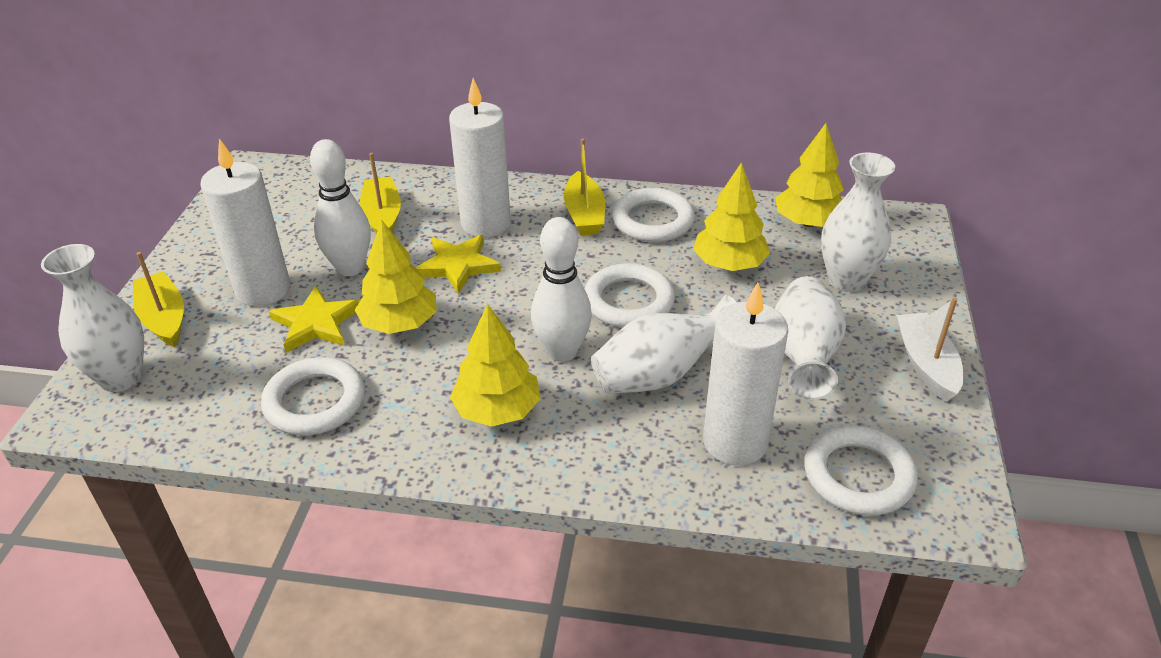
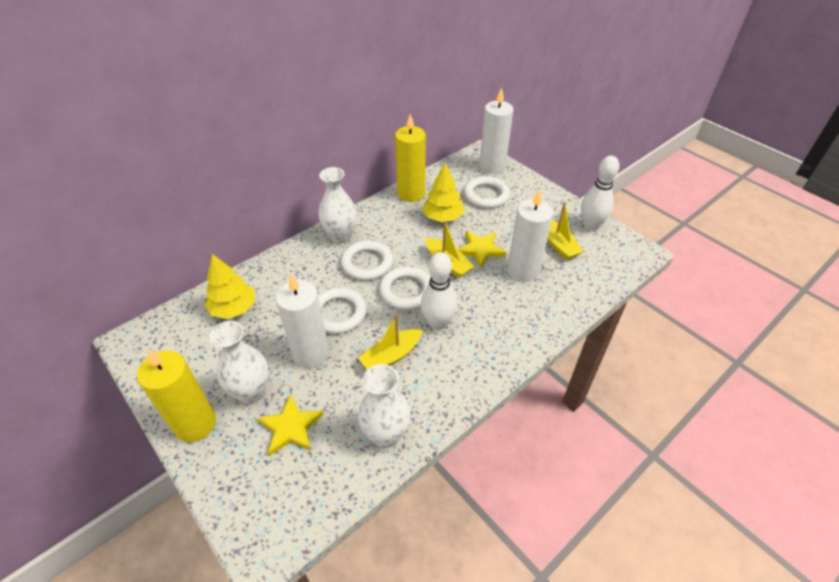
white boat: 1 -> 0
white vase: 4 -> 3
yellow candle: 0 -> 2
yellow tree: 4 -> 2

